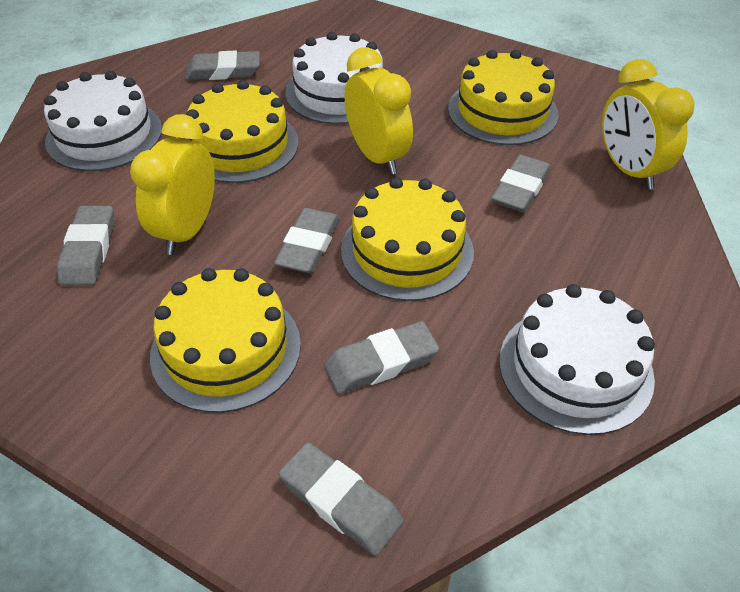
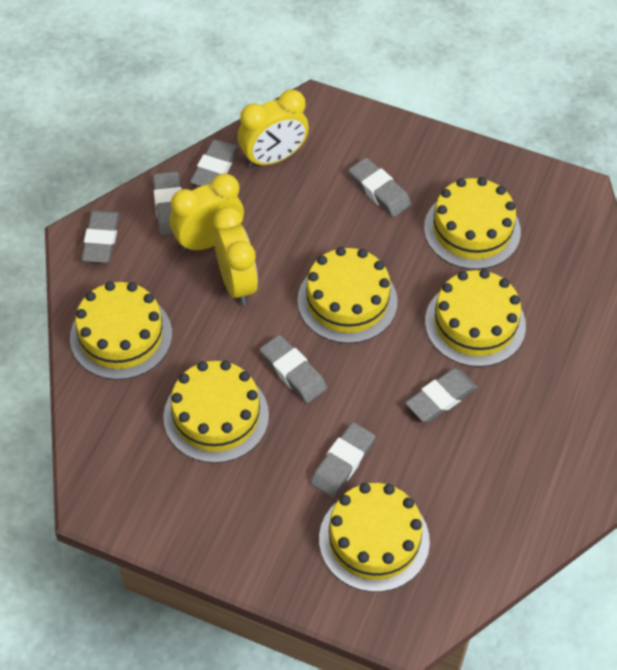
grey eraser: 6 -> 7
white cake: 3 -> 0
yellow cake: 4 -> 6

